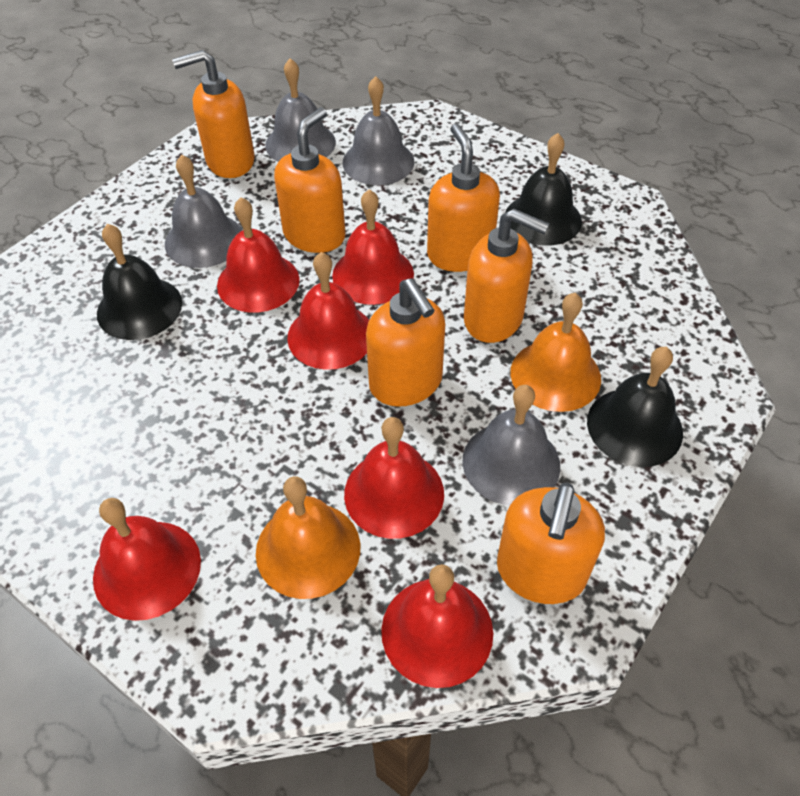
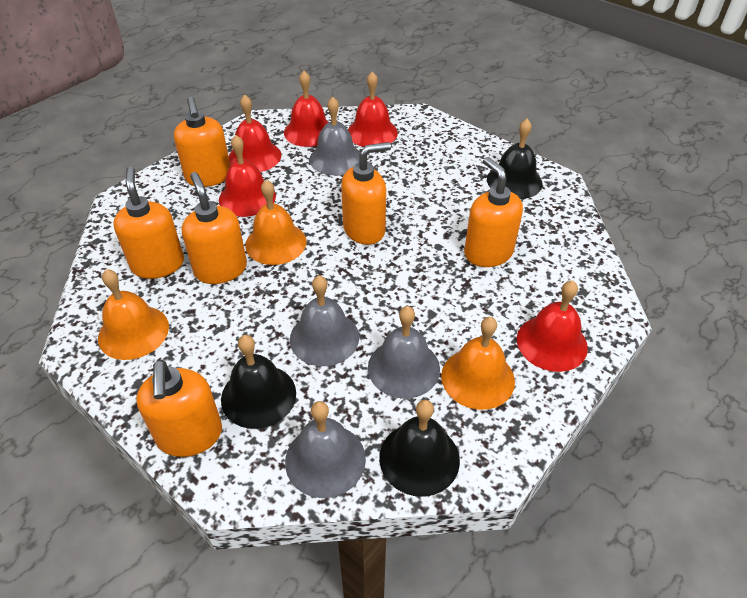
orange bell: 2 -> 3
red bell: 6 -> 5

